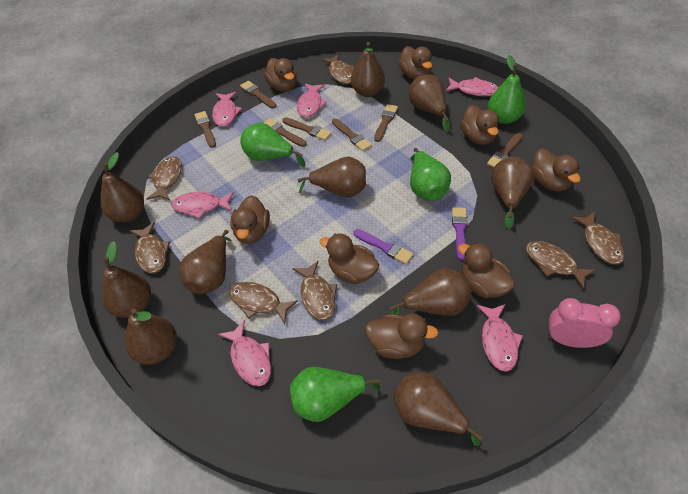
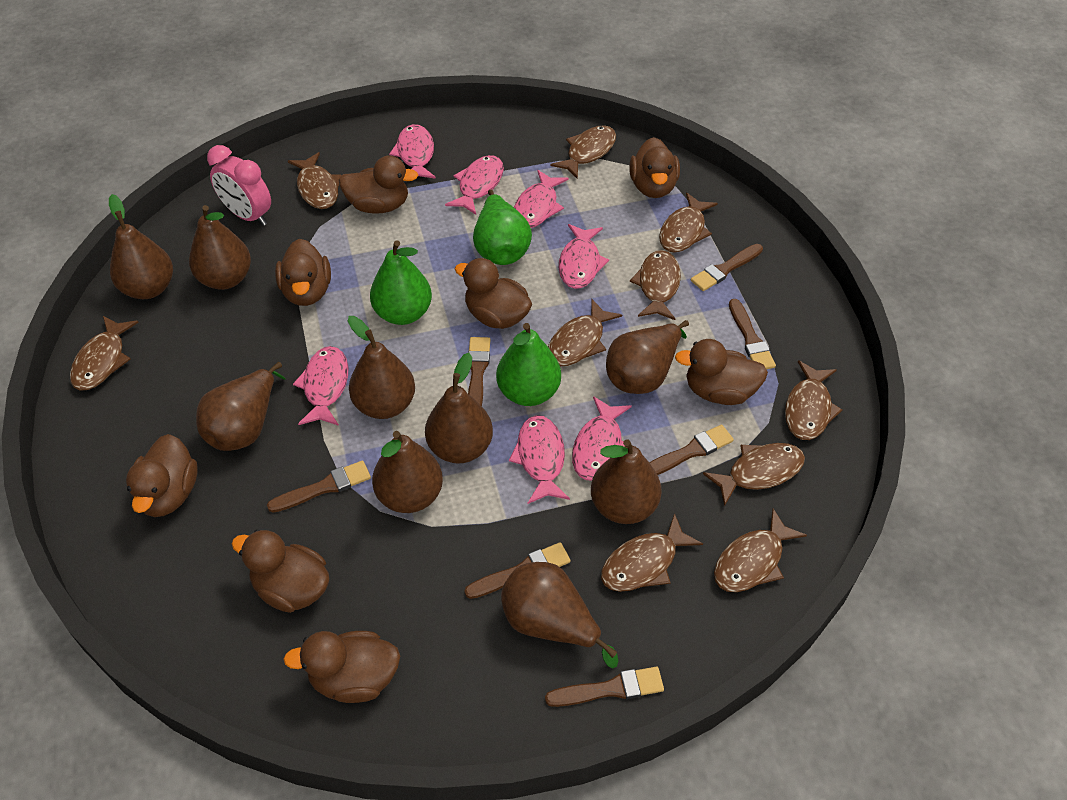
brown fish: 7 -> 10
brown pear: 10 -> 9
green pear: 4 -> 3
pink fish: 6 -> 7
purple brush: 2 -> 0

